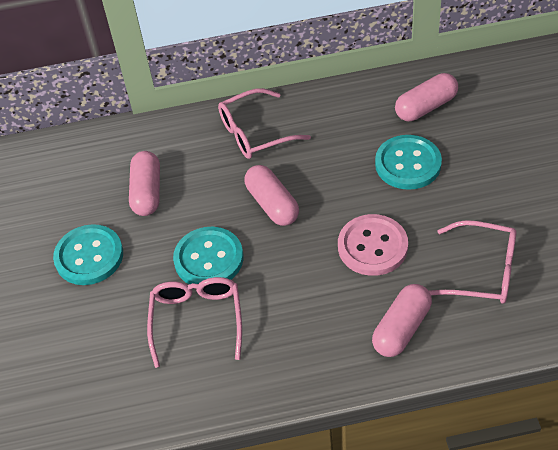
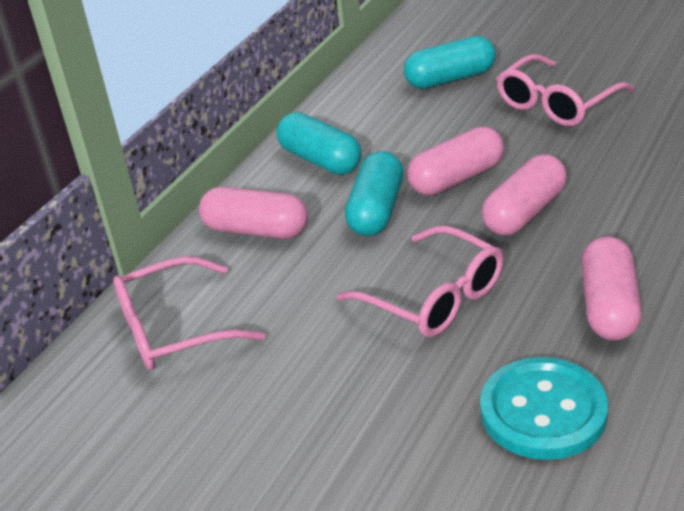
pink button: 1 -> 0
turquoise button: 3 -> 1
turquoise capsule: 0 -> 3

